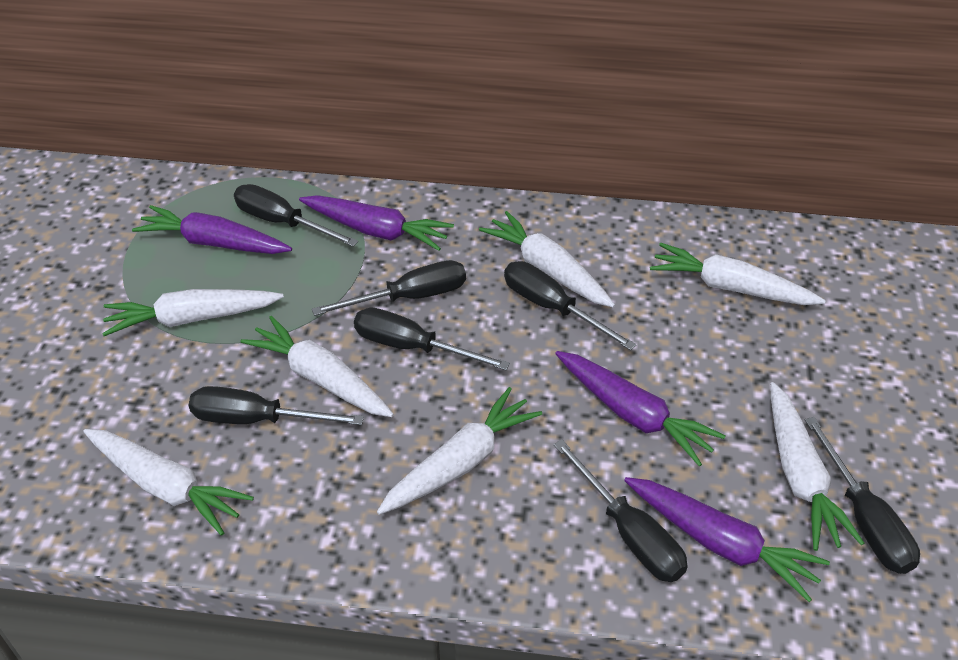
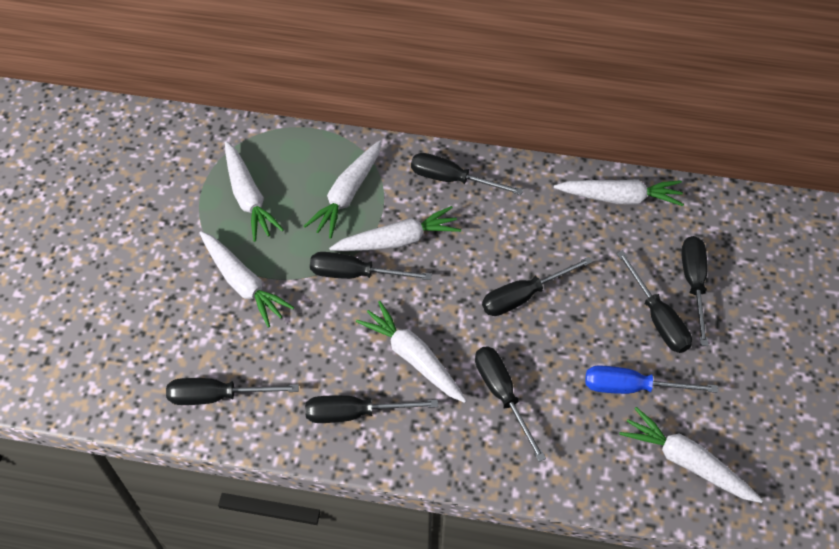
black screwdriver: 7 -> 8
blue screwdriver: 0 -> 1
purple carrot: 4 -> 0

